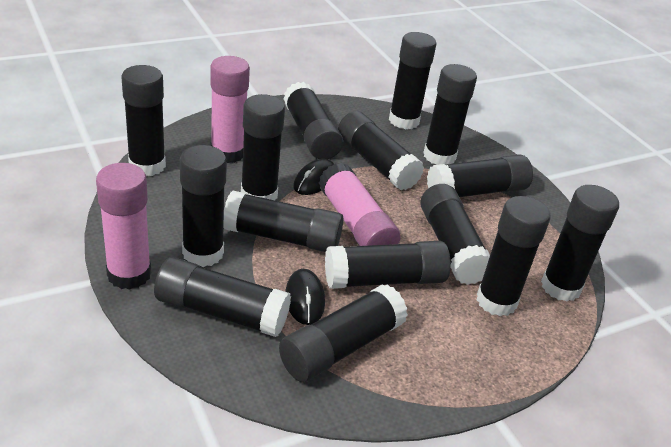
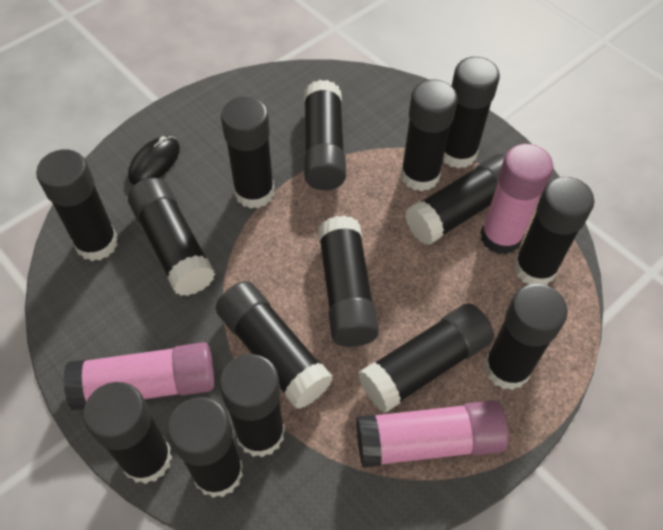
black mouse: 2 -> 1

